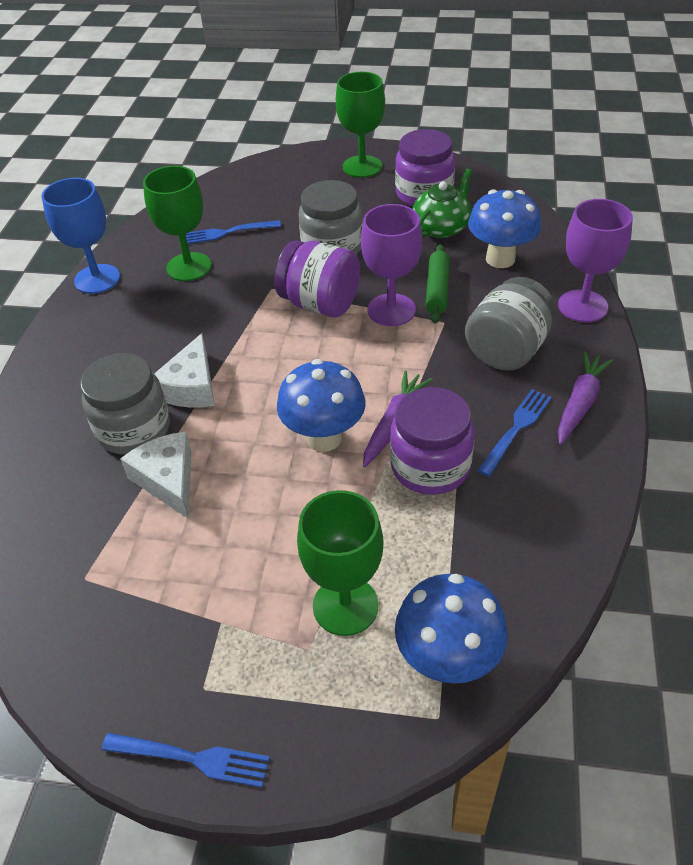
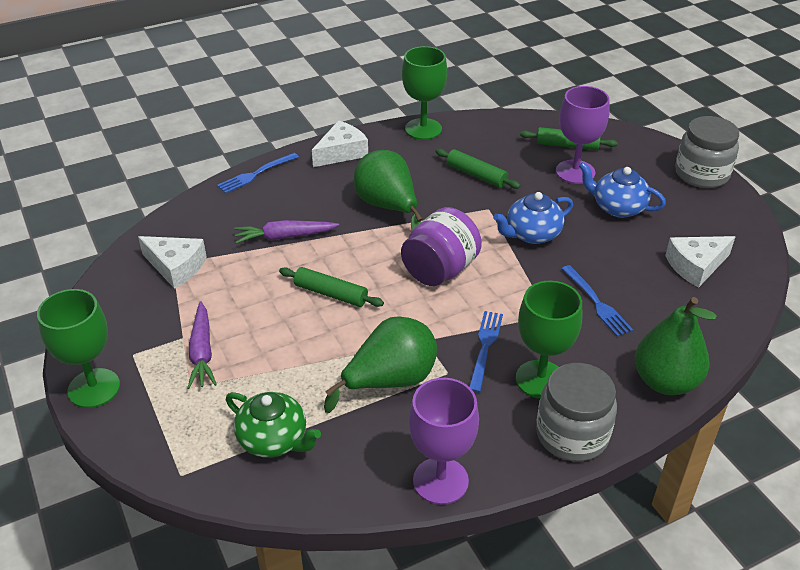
blue goblet: 1 -> 0
blue mushroom: 3 -> 0
blue teapot: 0 -> 2
green pear: 0 -> 3
green rolling pin: 1 -> 3
grey jar: 3 -> 2
purple jar: 3 -> 1
white cheese: 2 -> 3

